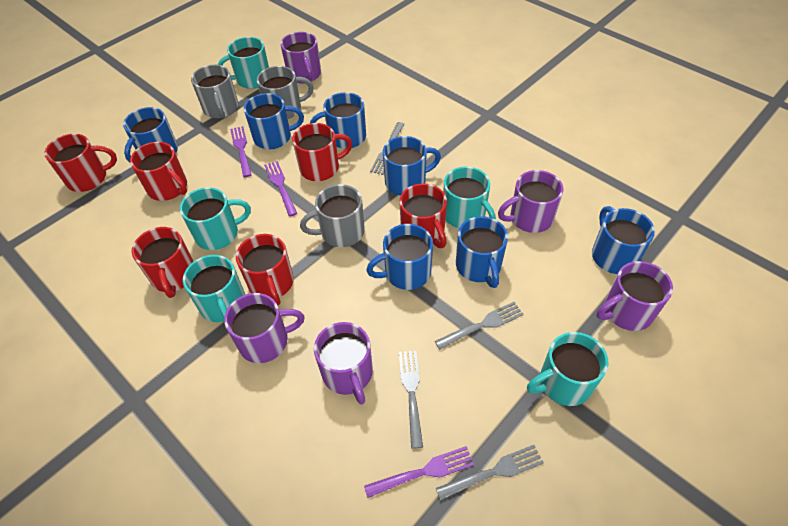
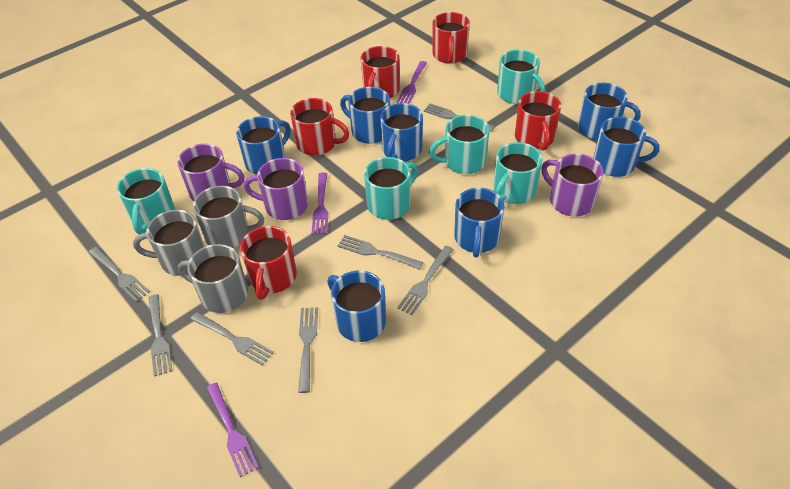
grey fork: 4 -> 7
purple mug: 5 -> 3
red mug: 6 -> 5

